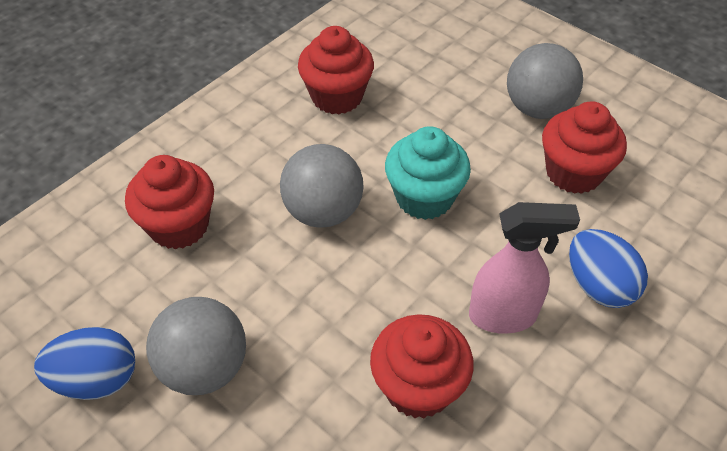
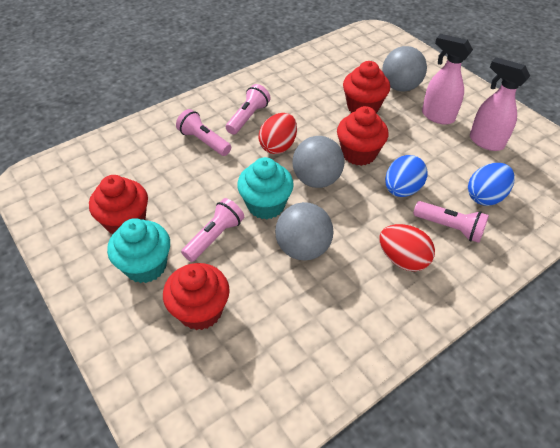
pink flashlight: 0 -> 4
pink spray bottle: 1 -> 2
red egg: 0 -> 2
turquoise cupcake: 1 -> 2

